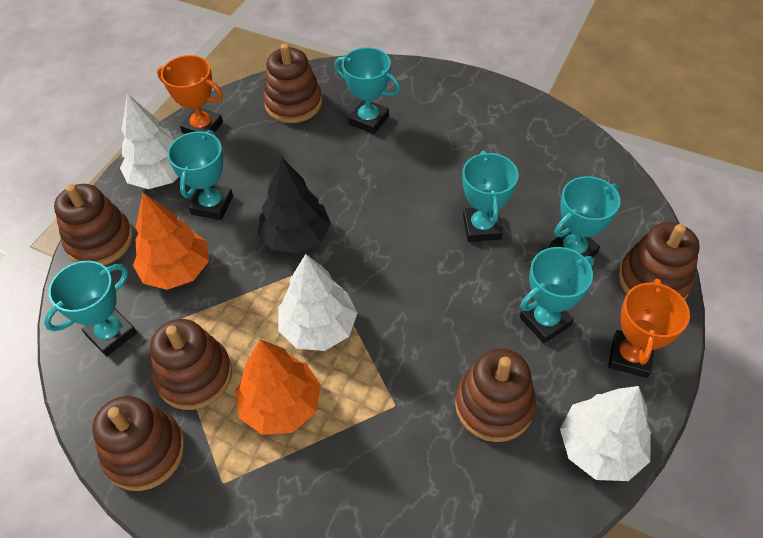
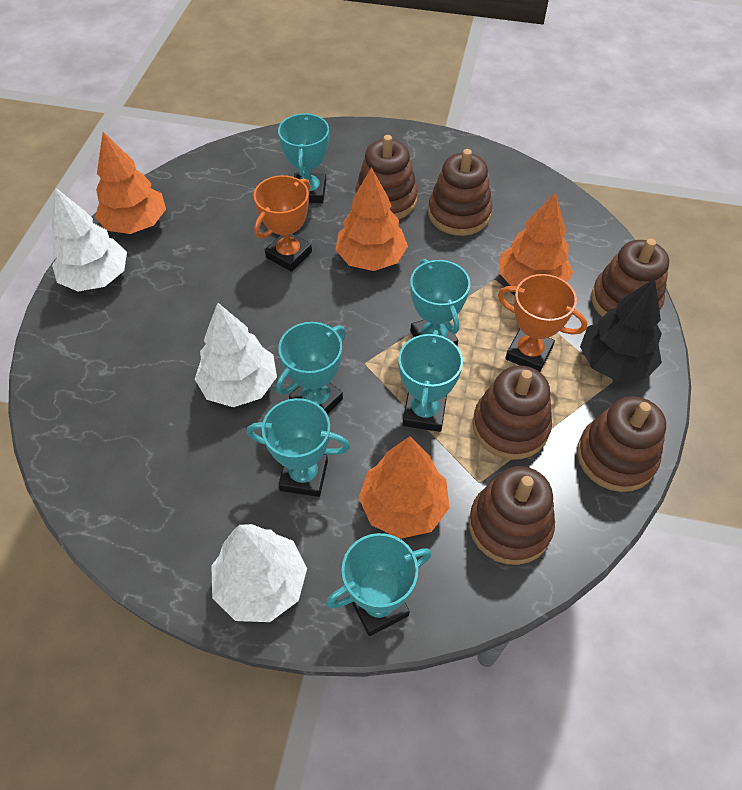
orange tree: 2 -> 4

